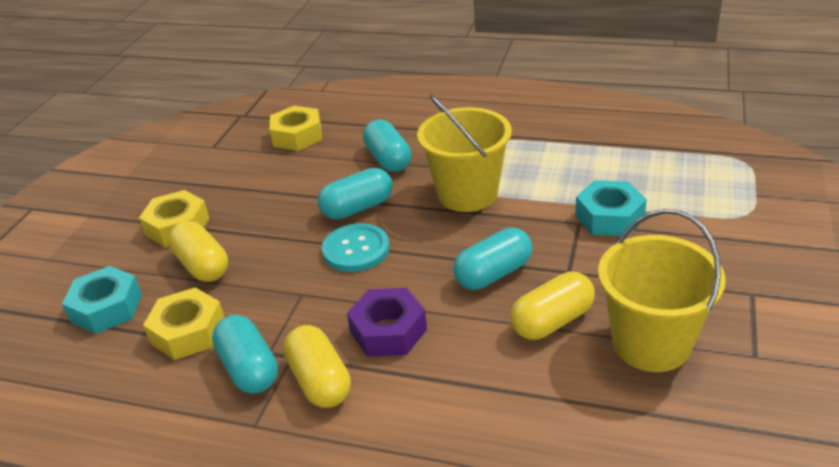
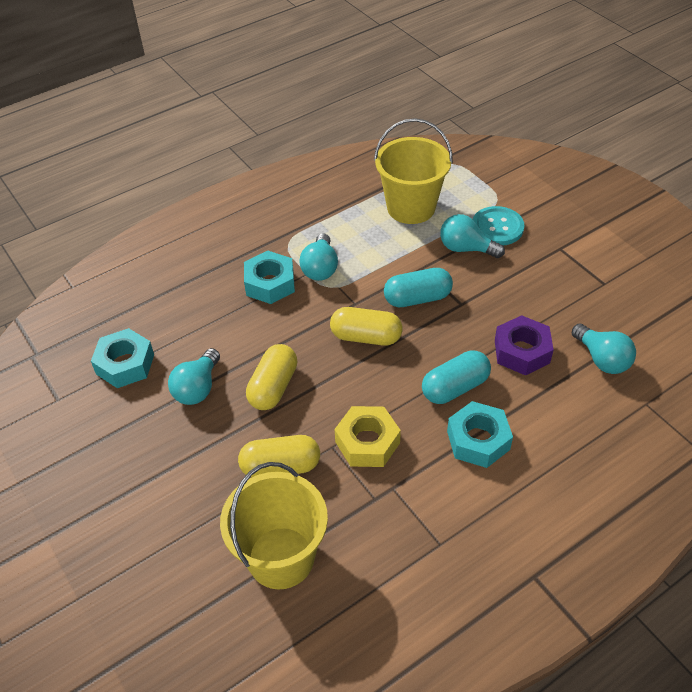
turquoise capsule: 4 -> 2
turquoise light bulb: 0 -> 4
turquoise nut: 2 -> 3
yellow nut: 3 -> 1

